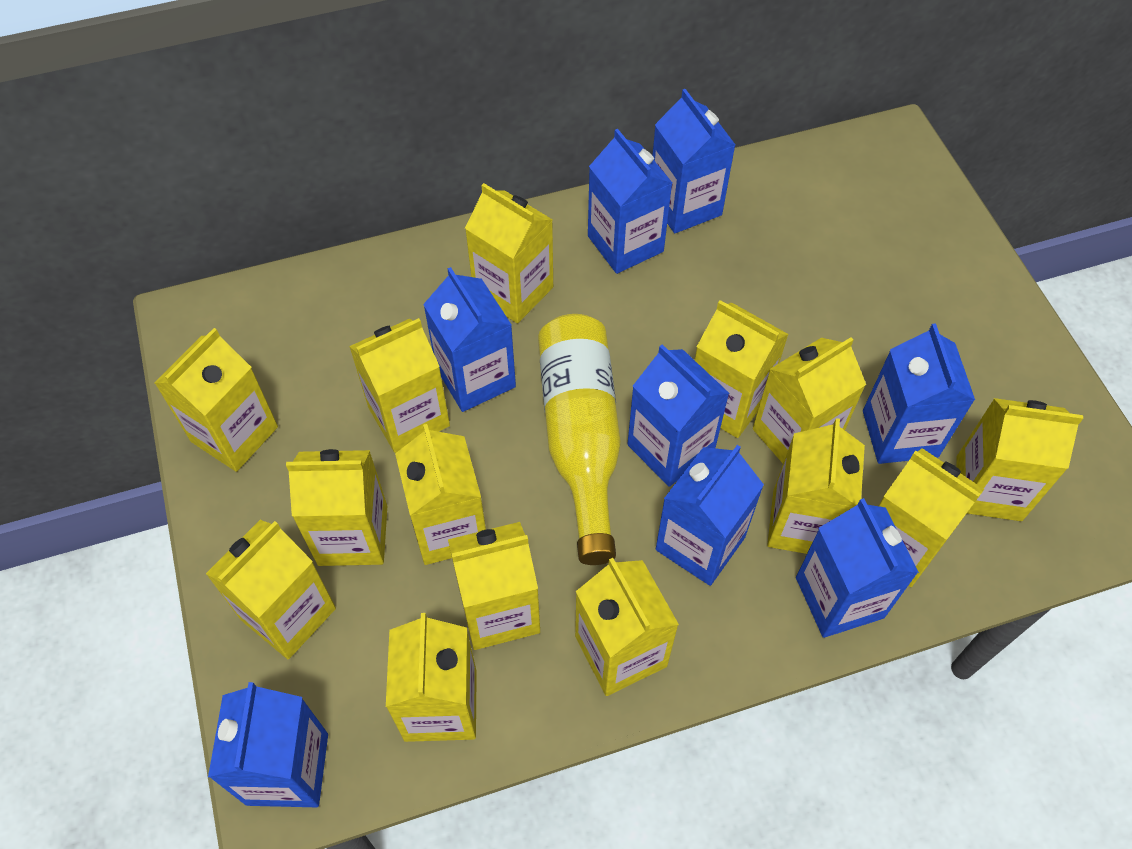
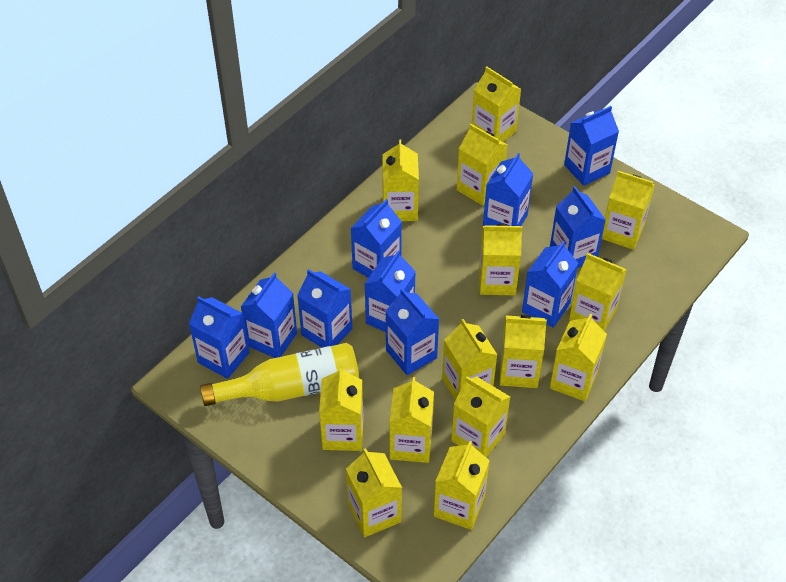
blue carton: 8 -> 10

